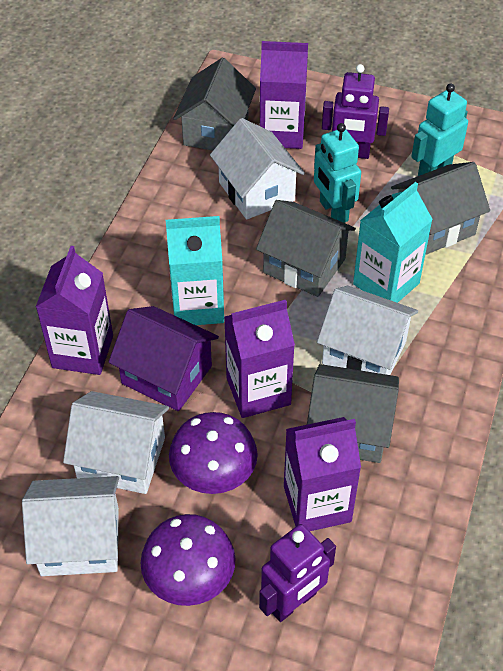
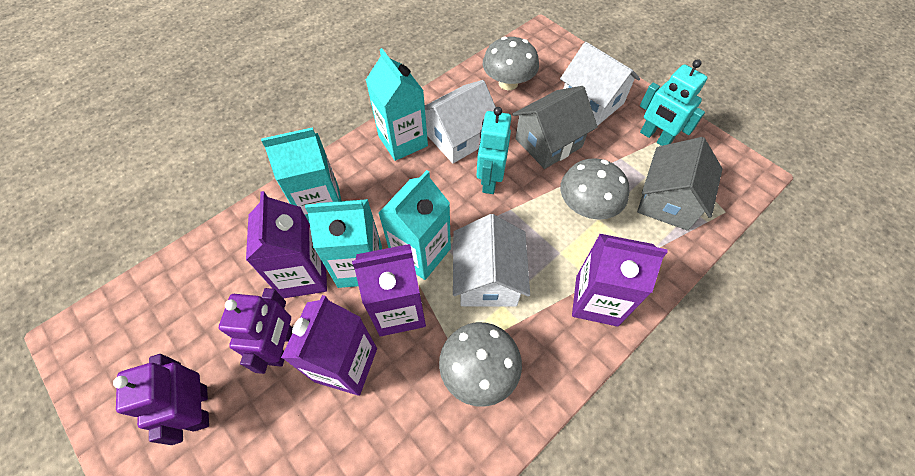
grey house: 4 -> 2
grey mushroom: 0 -> 3
purple house: 1 -> 0
purple mushroom: 2 -> 0
turquoise carton: 2 -> 4
white house: 4 -> 3

